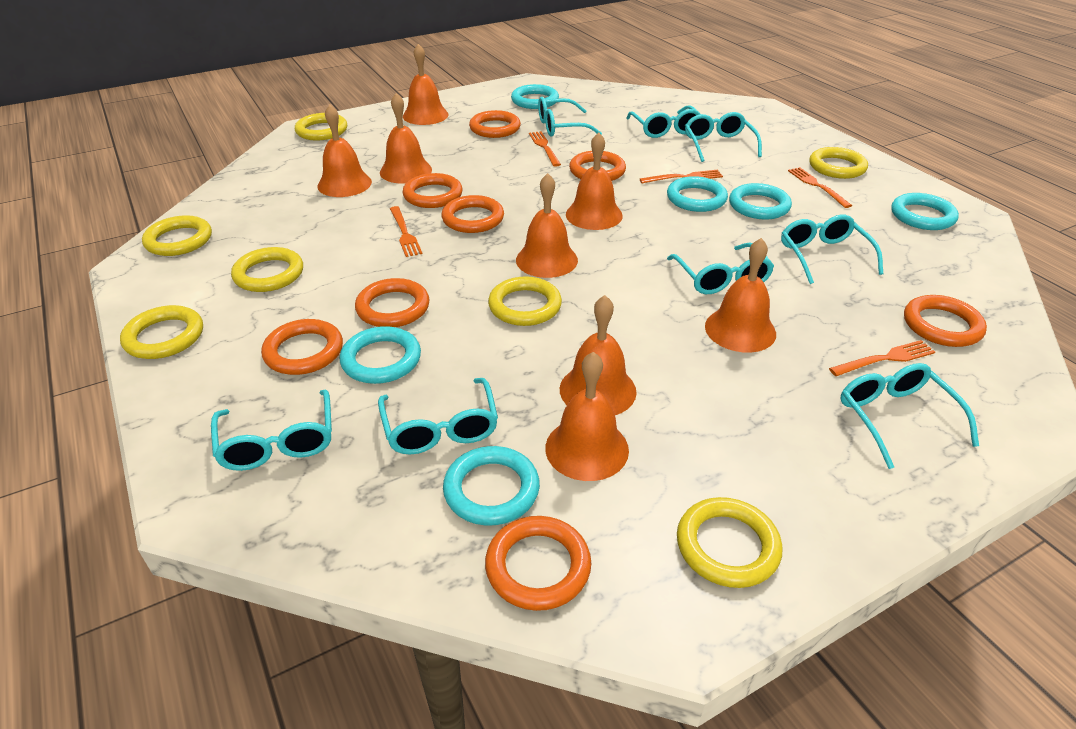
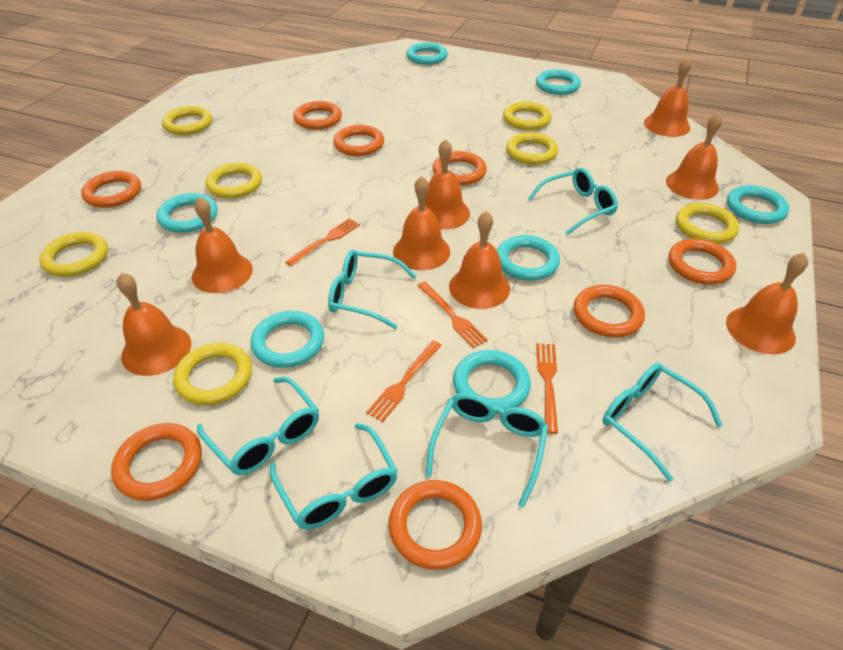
orange fork: 5 -> 4
turquoise glasses: 8 -> 6
turquoise ring: 6 -> 7

